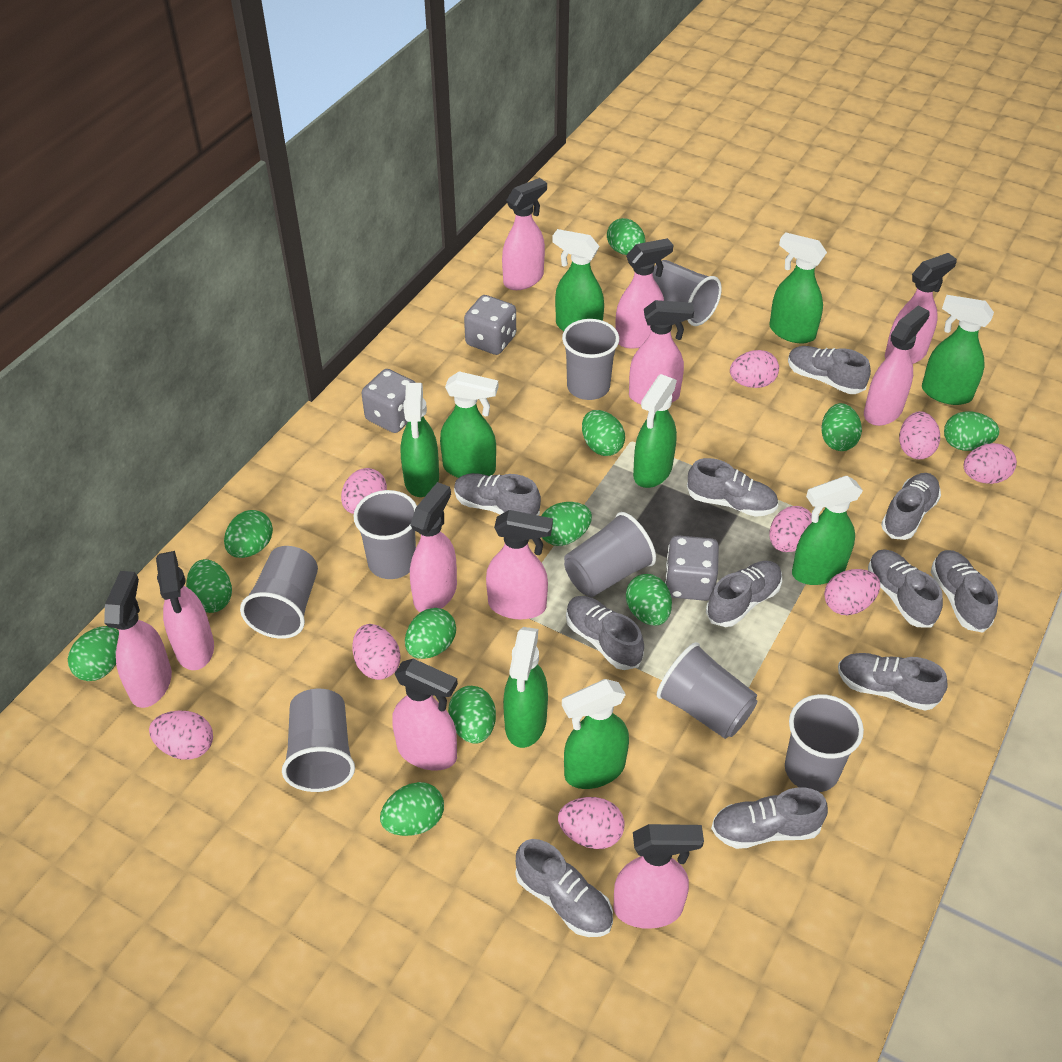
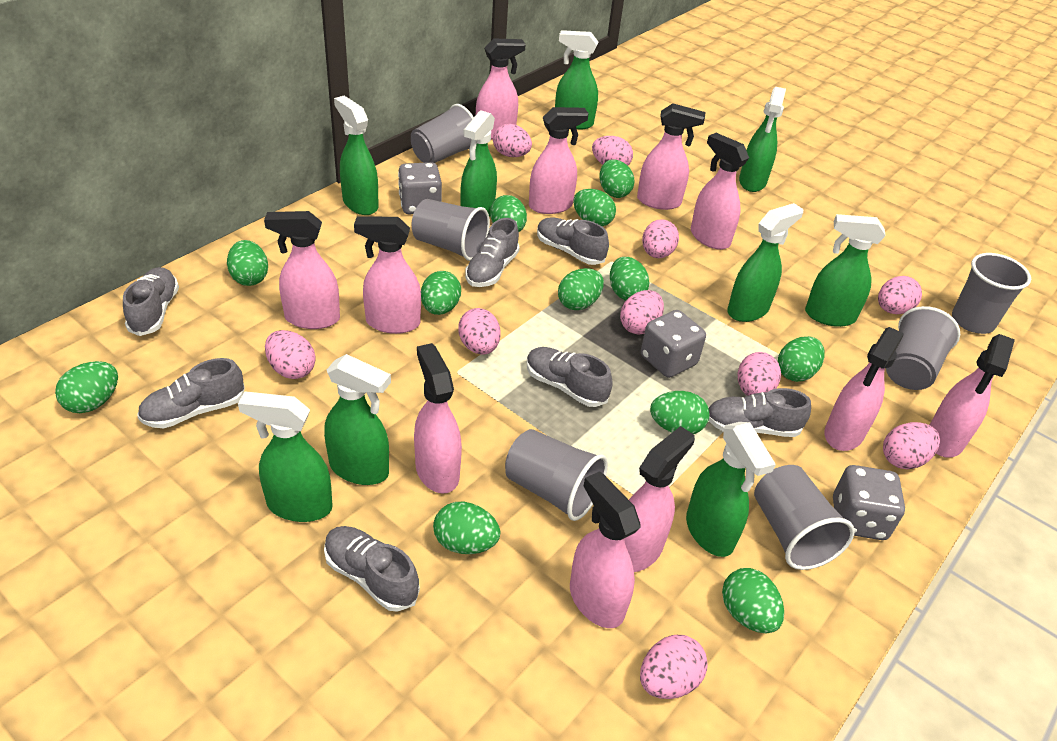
grey cup: 8 -> 6
grey shoe: 11 -> 7
pink egg: 9 -> 10

